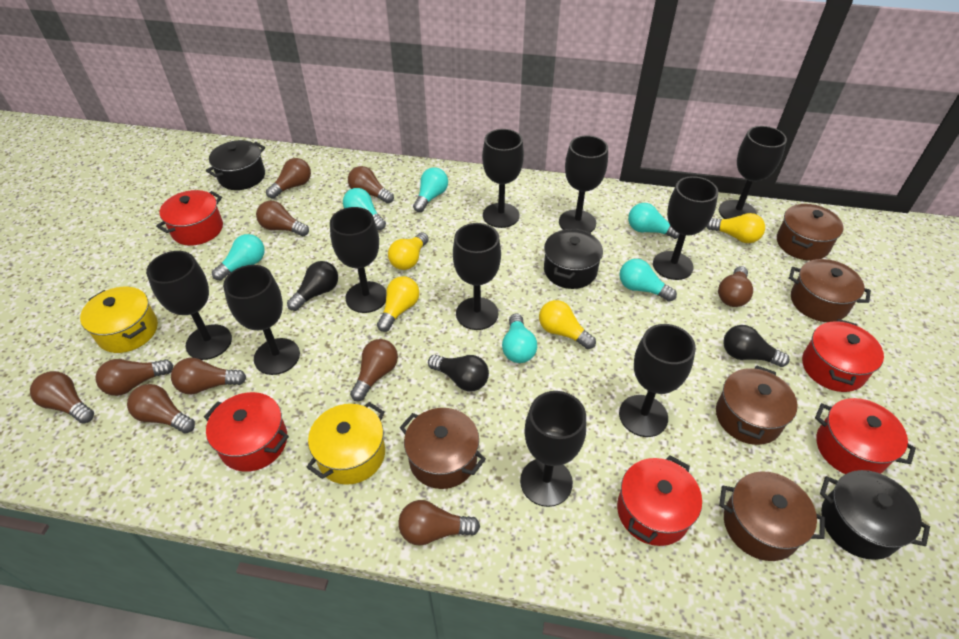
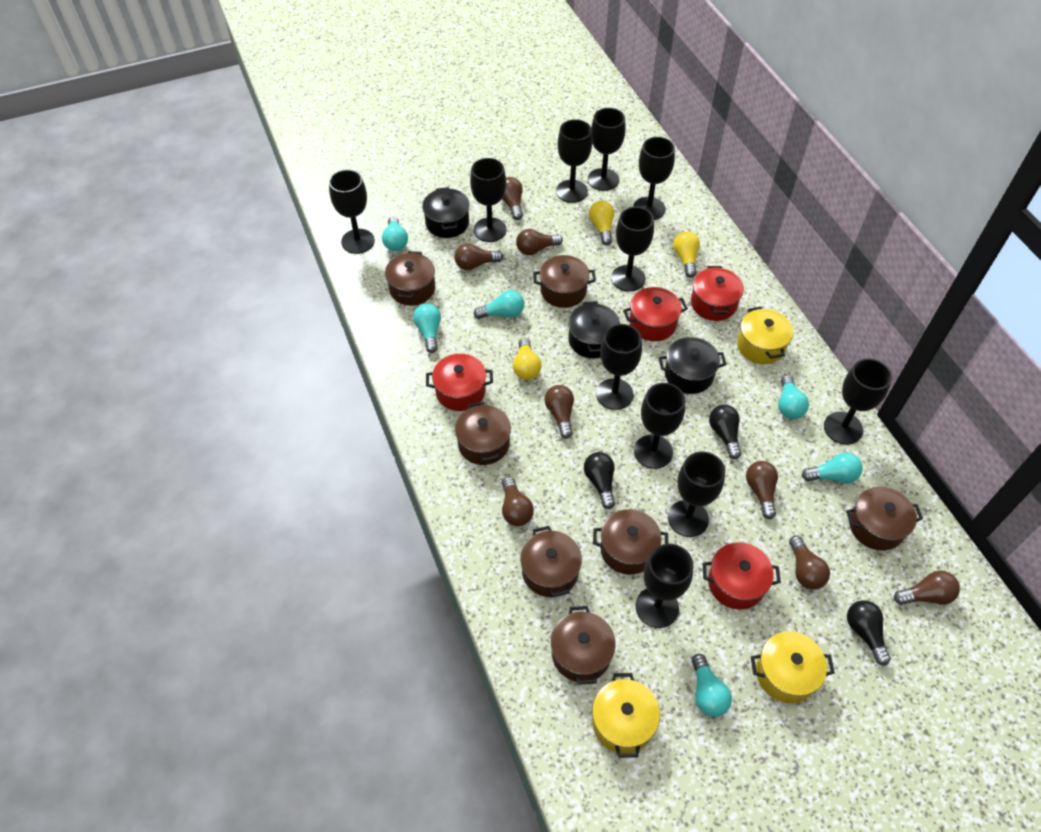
black goblet: 10 -> 11
brown light bulb: 10 -> 8
brown pot: 5 -> 7
red pot: 5 -> 4
yellow light bulb: 4 -> 3
yellow pot: 2 -> 3

